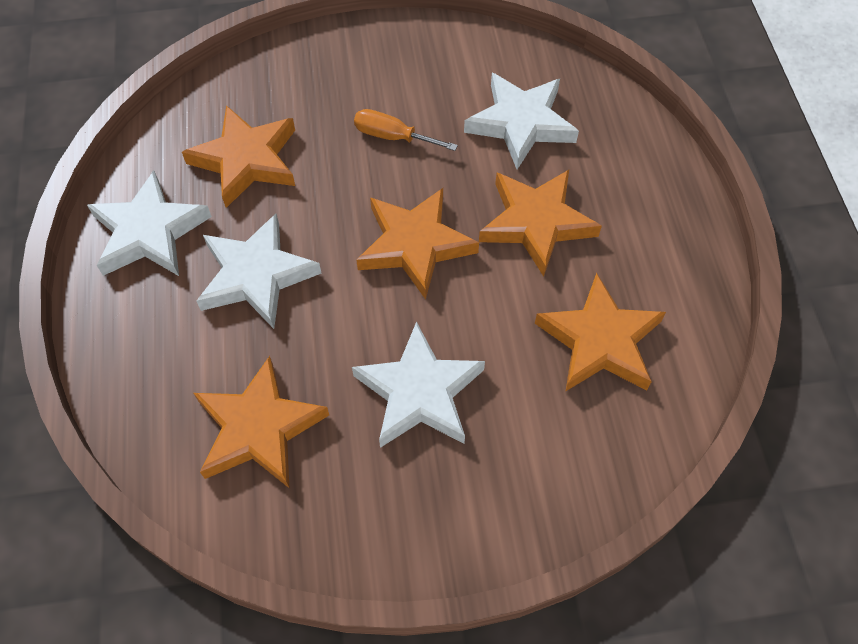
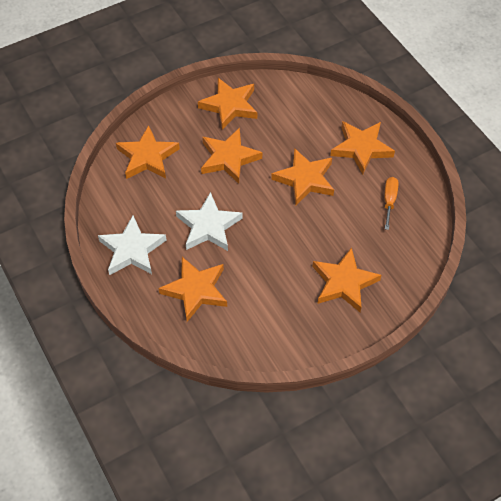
orange star: 5 -> 7
white star: 4 -> 2

